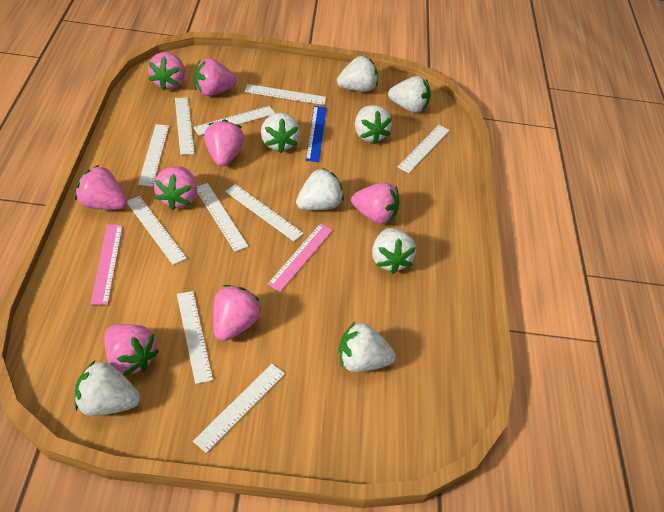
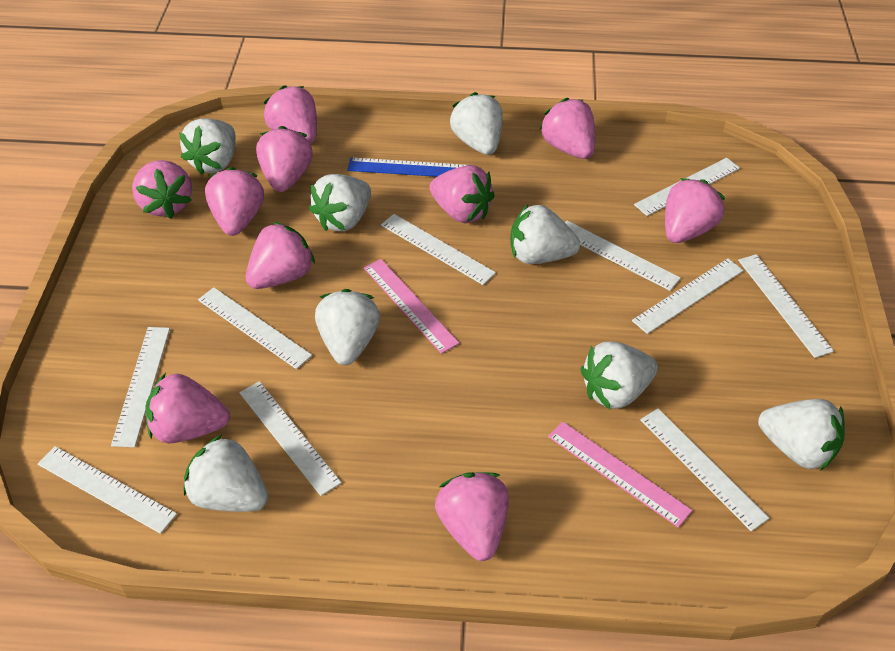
pink strawberry: 8 -> 10

